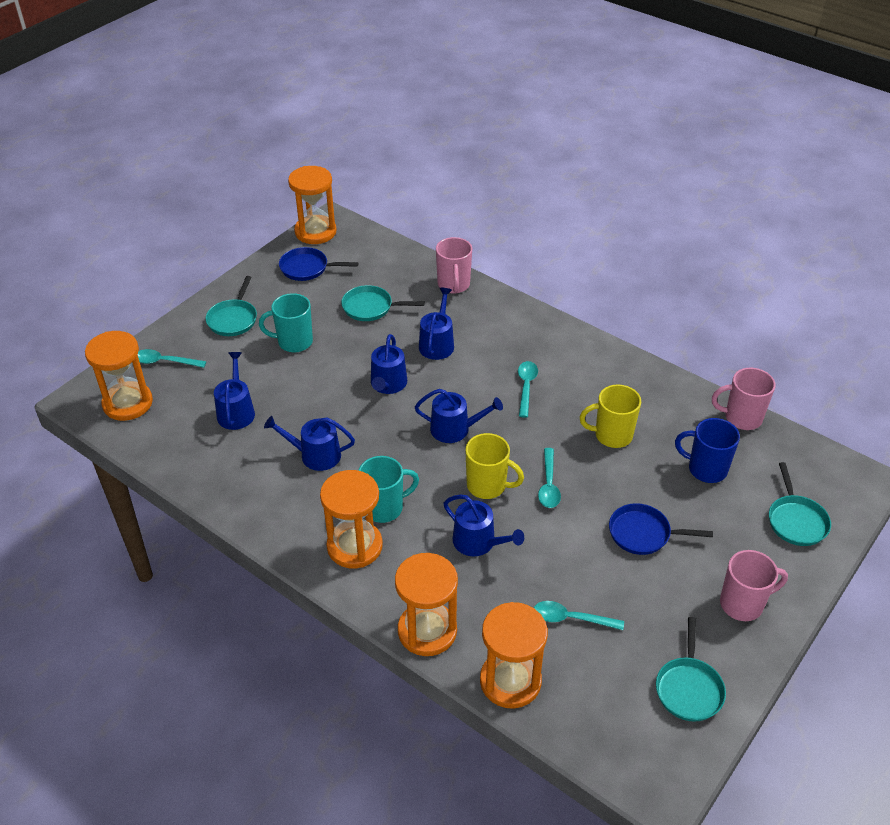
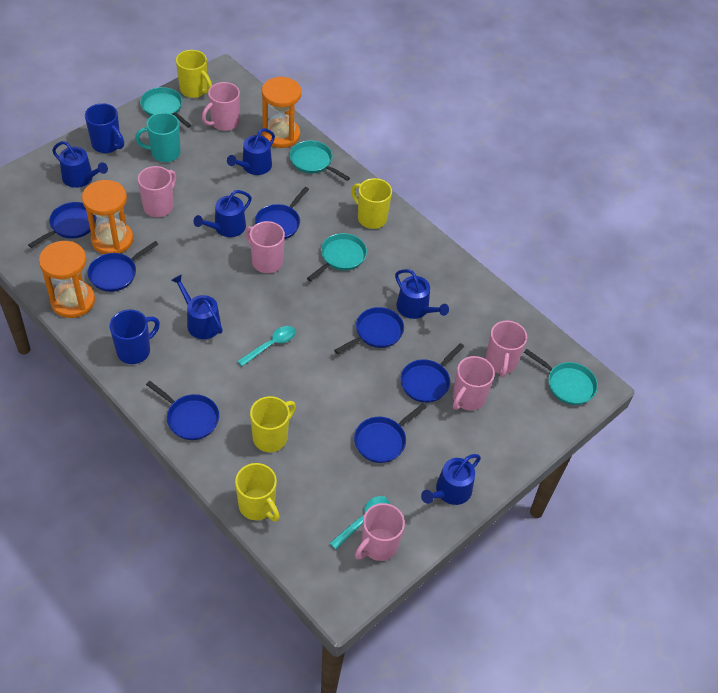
blue mug: 1 -> 2
blue pan: 2 -> 7
orange hourglass: 5 -> 3
pink mug: 3 -> 6
turquoise mug: 2 -> 1
turquoise spoon: 4 -> 2
yellow mug: 2 -> 4

